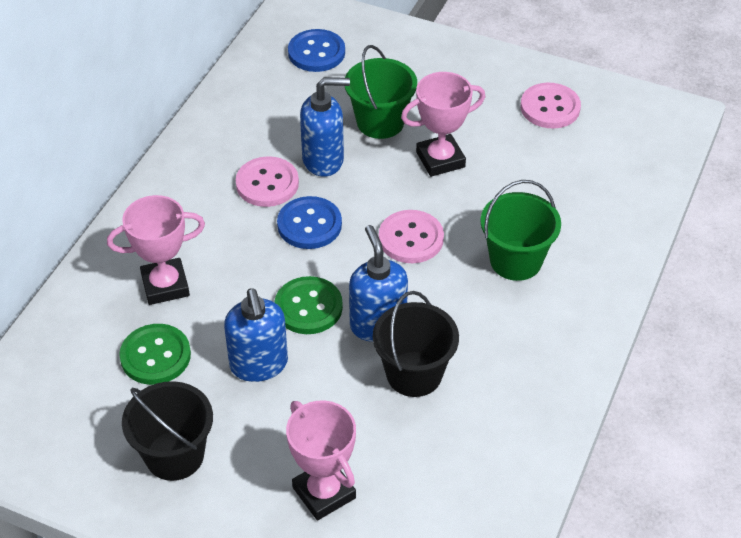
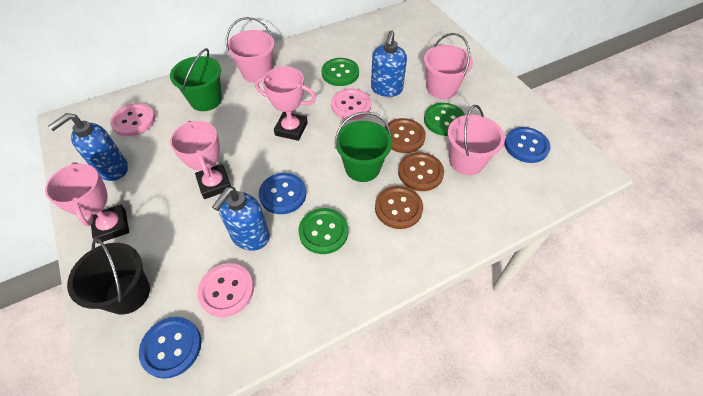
black bucket: 2 -> 1
blue button: 2 -> 3
brown button: 0 -> 3
green button: 2 -> 3
pink bucket: 0 -> 3

